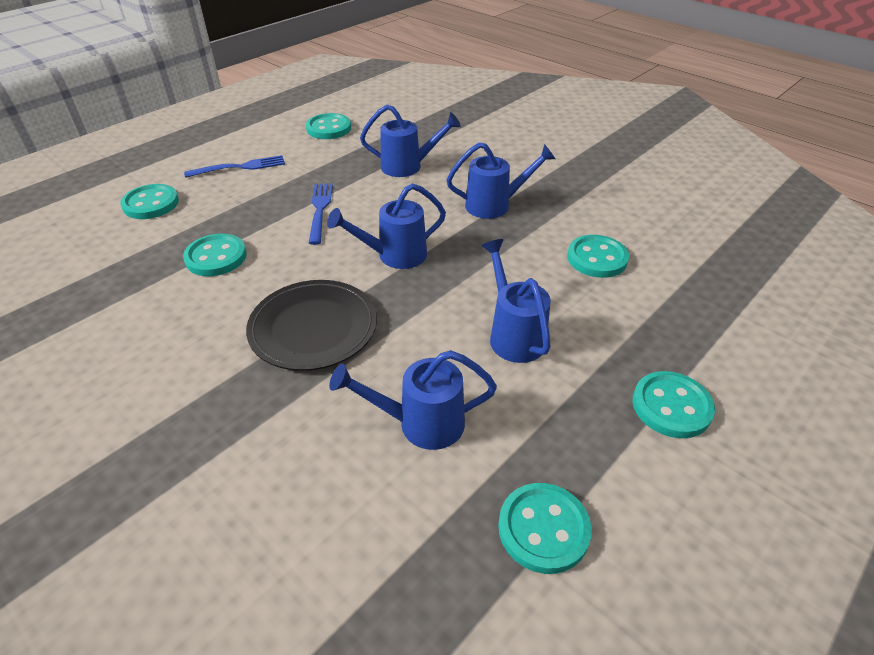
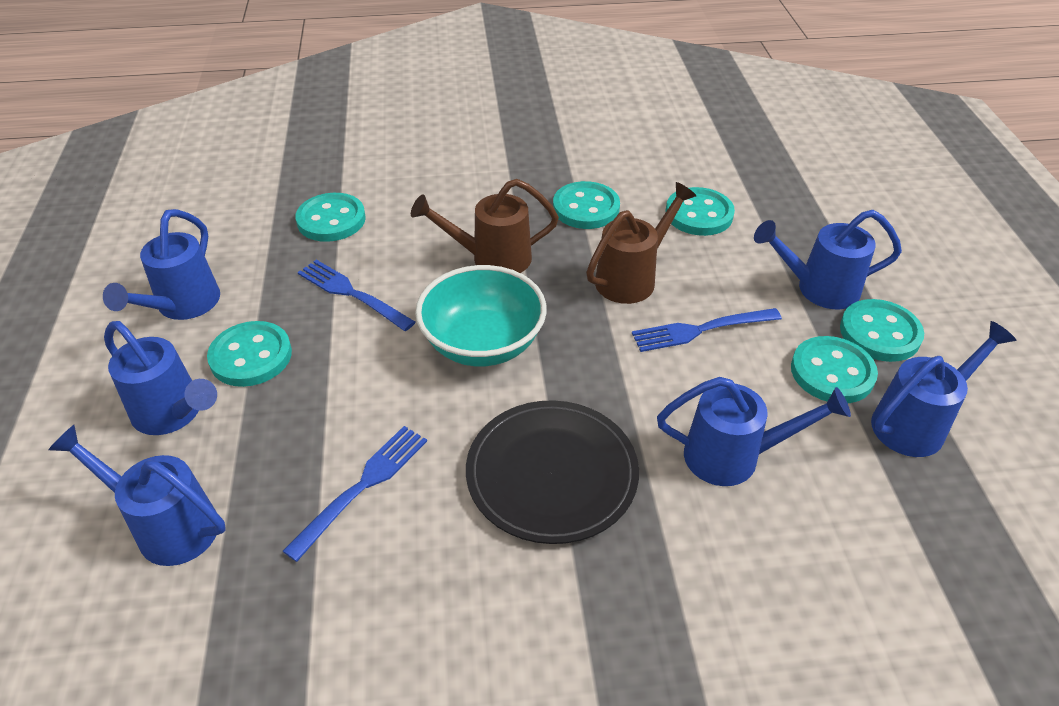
blue fork: 2 -> 3
blue watering can: 5 -> 6
brown watering can: 0 -> 2
turquoise bowl: 0 -> 1

